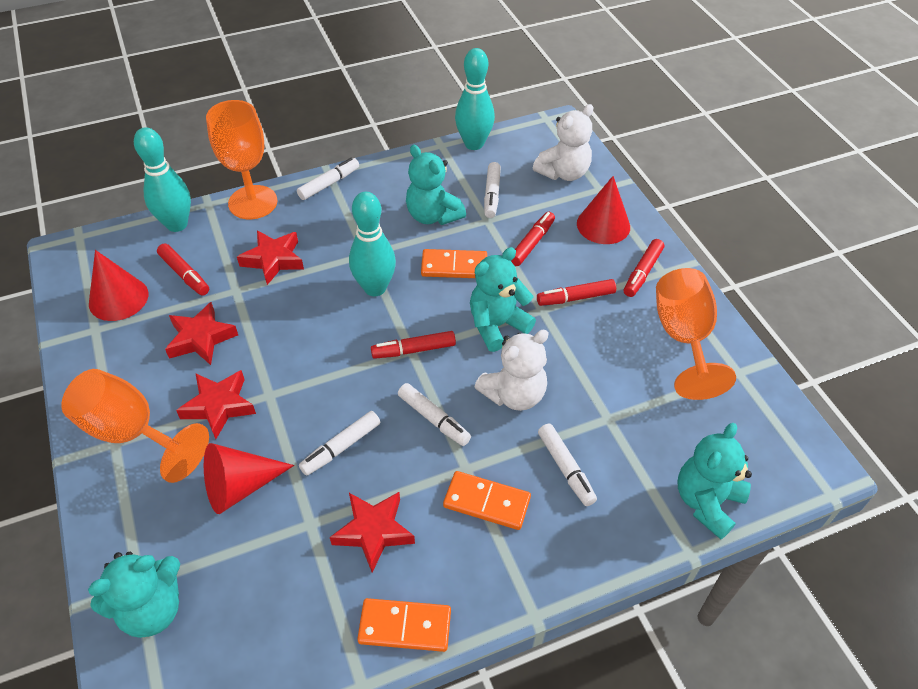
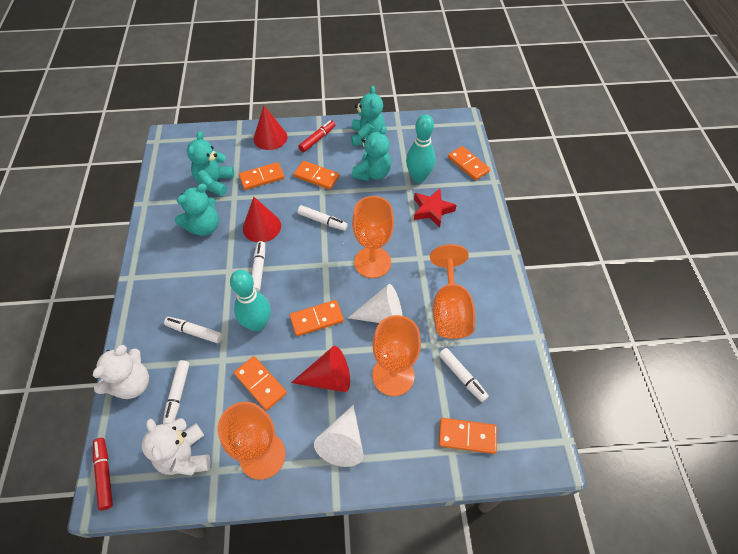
orange domino: 3 -> 6
orange goblet: 3 -> 4
red marker: 5 -> 2
red star: 4 -> 1
turquoise bowling pin: 3 -> 2
white cone: 0 -> 2

